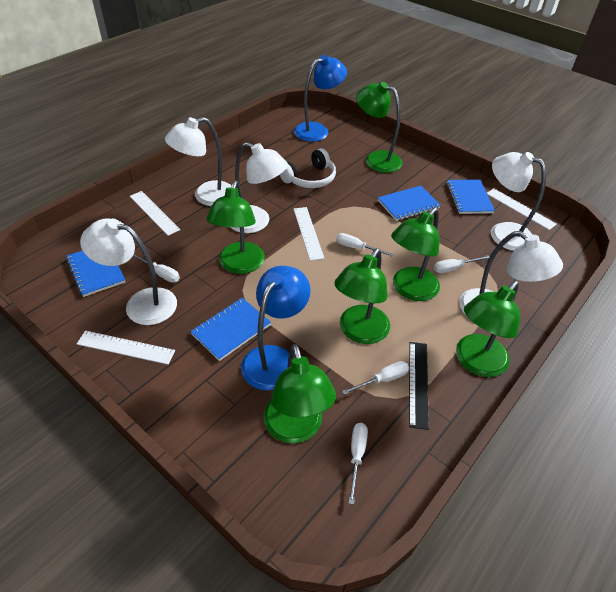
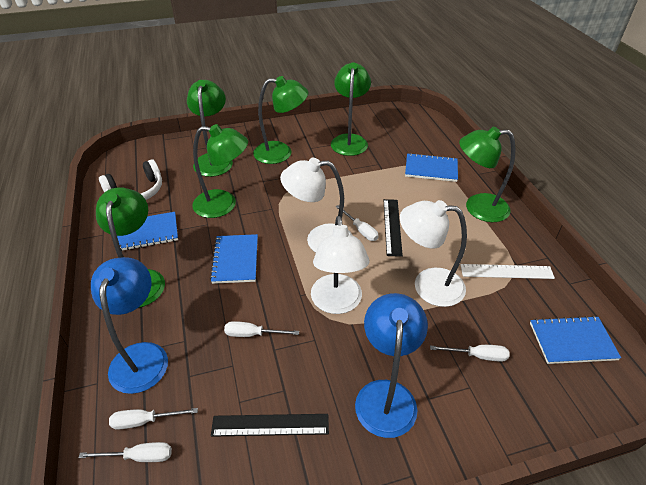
black ruler: 1 -> 2
white lamp: 5 -> 3
white ruler: 4 -> 1

